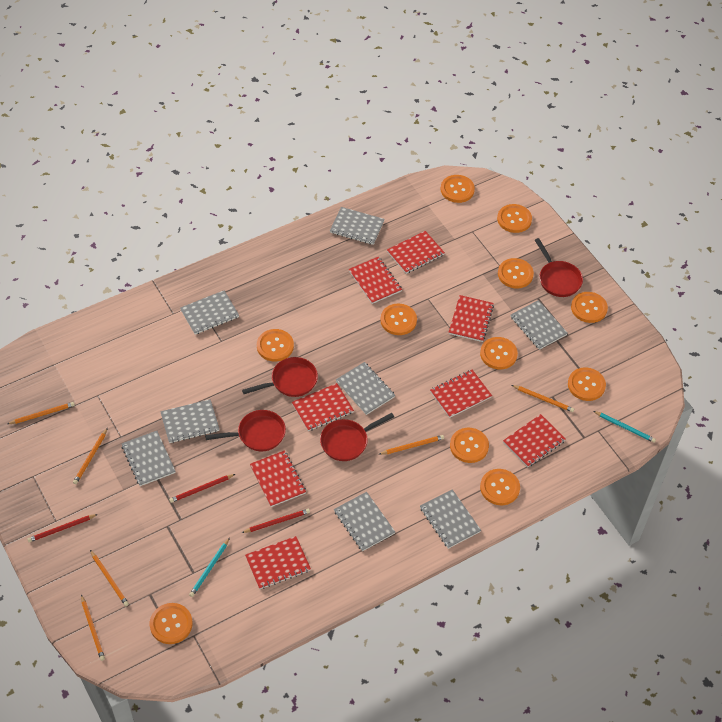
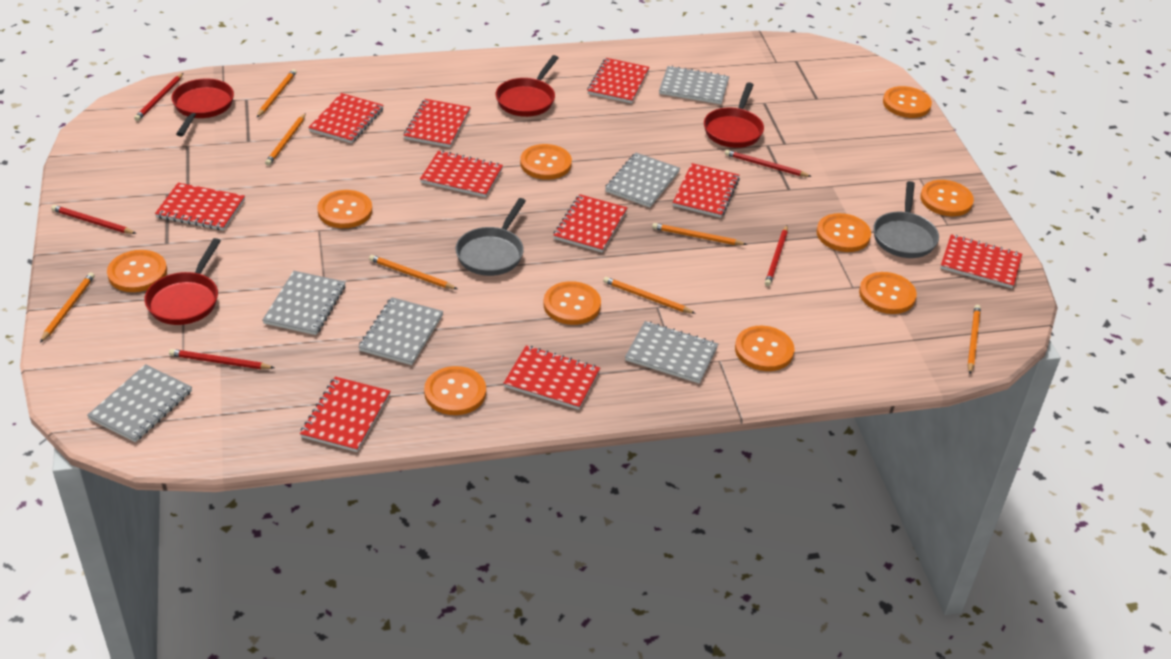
grey notebook: 8 -> 6
grey pan: 0 -> 2
orange button: 11 -> 10
orange pencil: 6 -> 7
red notebook: 8 -> 10
red pencil: 3 -> 5
turquoise pencil: 2 -> 0

